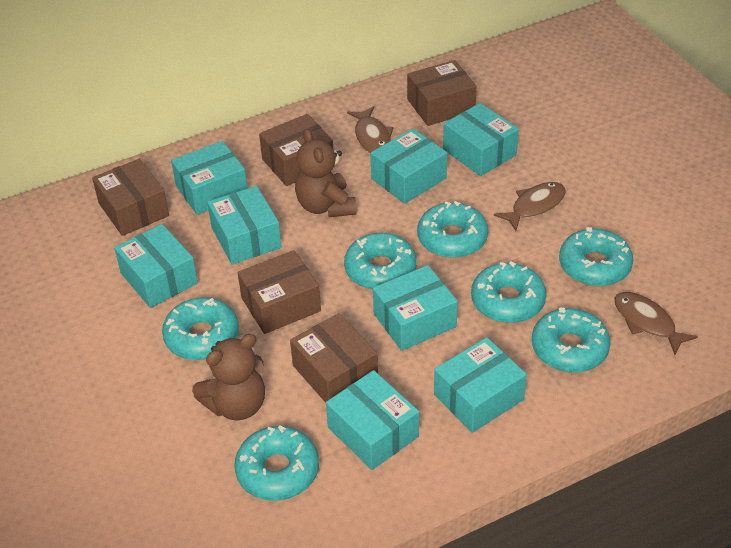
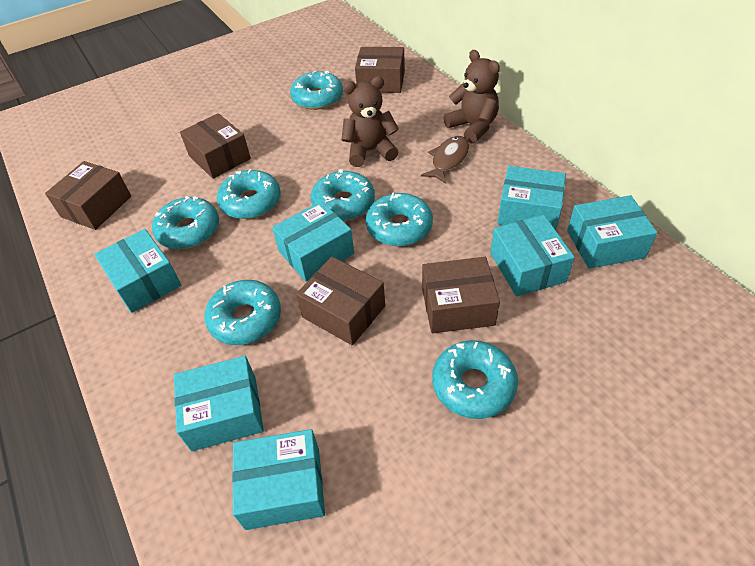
brown fish: 3 -> 1
turquoise box: 8 -> 7

